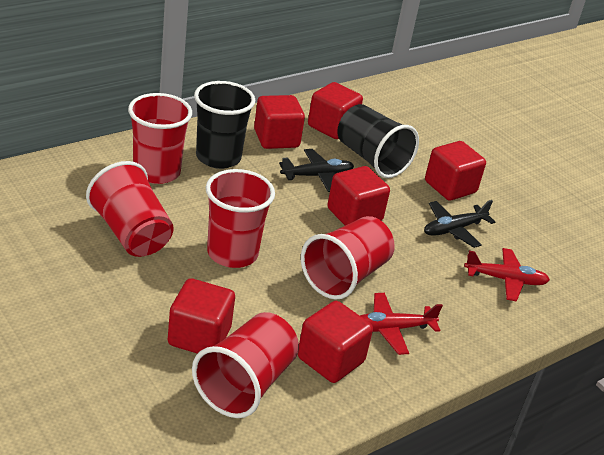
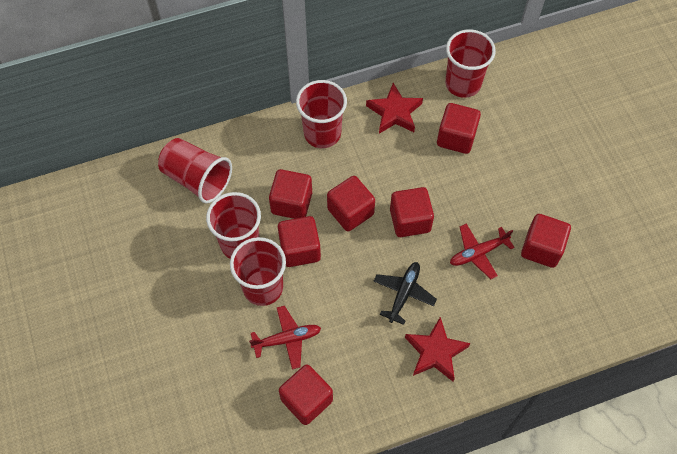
black cup: 2 -> 0
black plane: 2 -> 1
red cube: 6 -> 7
red star: 0 -> 2

